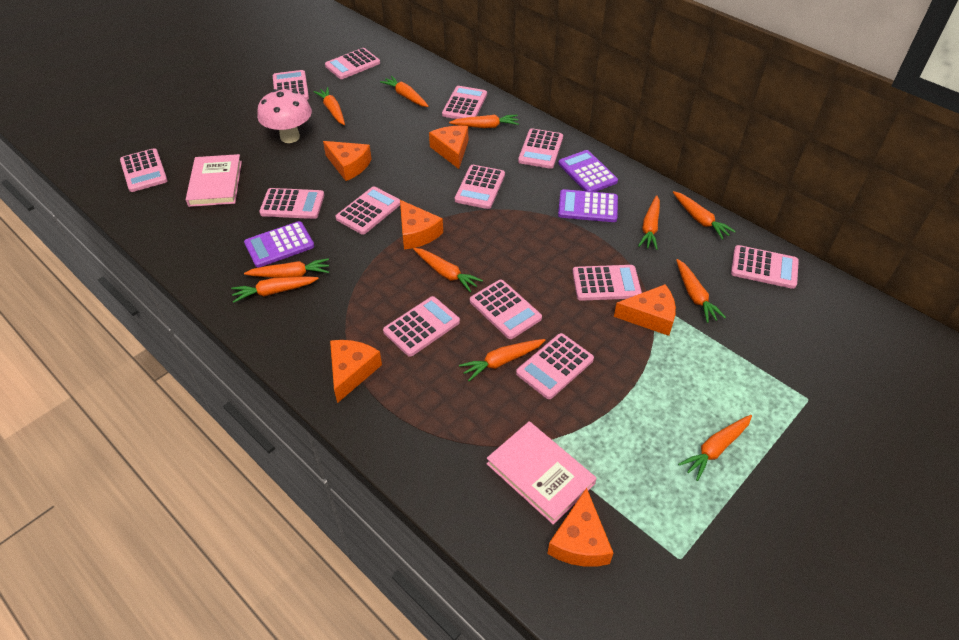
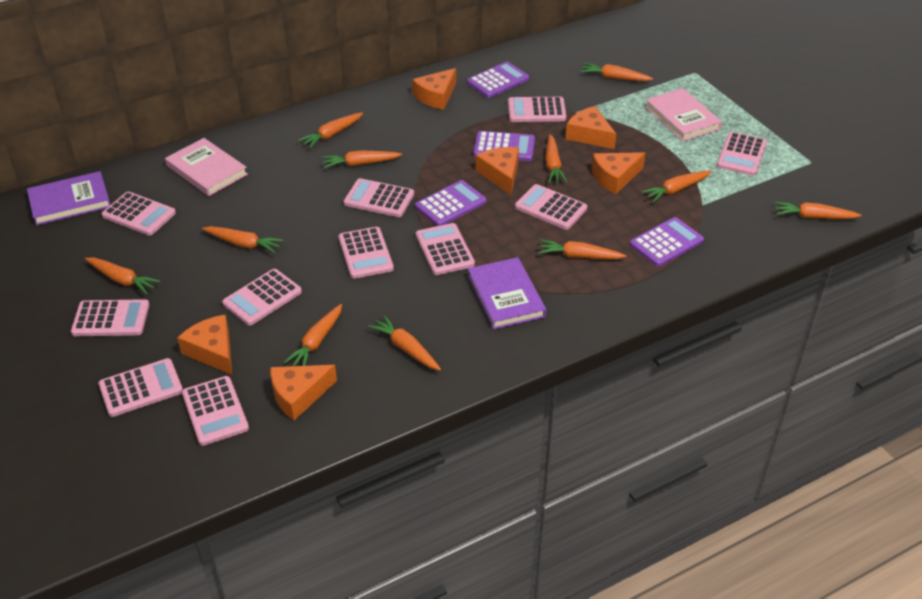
pink calculator: 13 -> 11
pink mushroom: 1 -> 0
purple book: 0 -> 2
purple calculator: 3 -> 4

